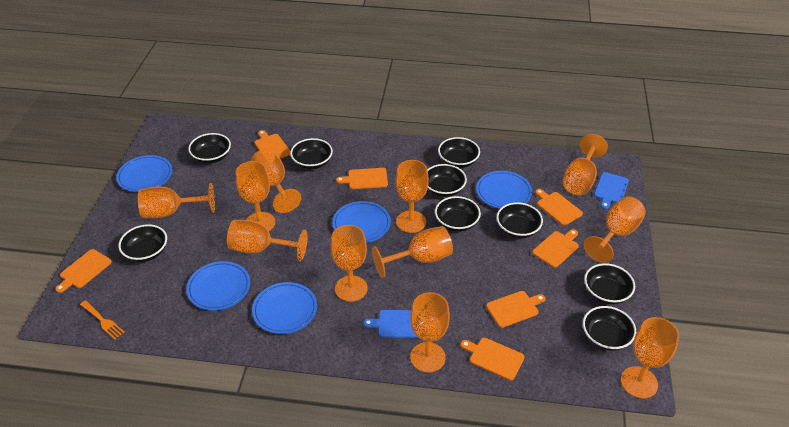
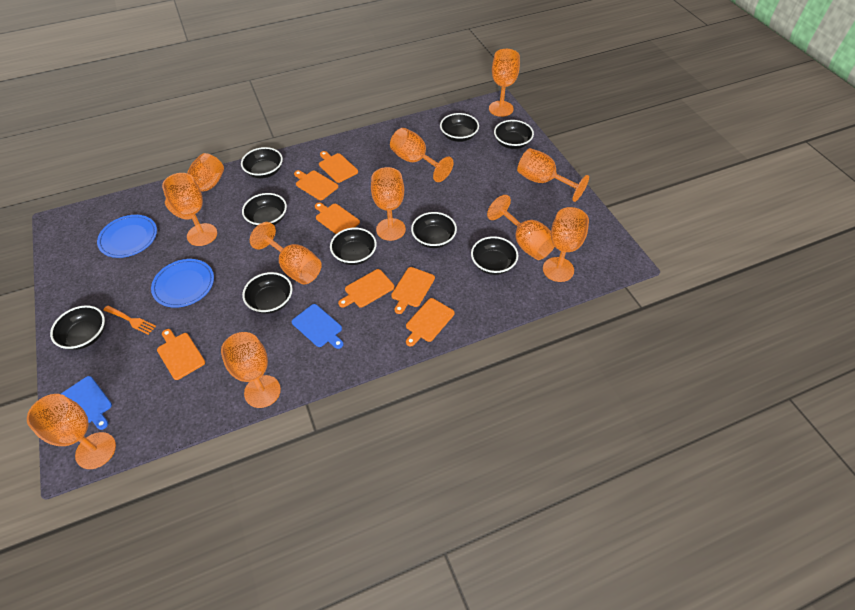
blue plate: 5 -> 2

